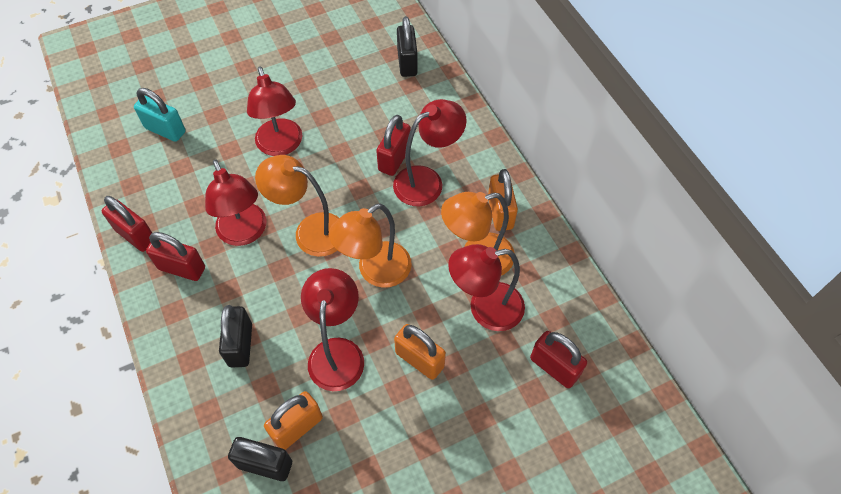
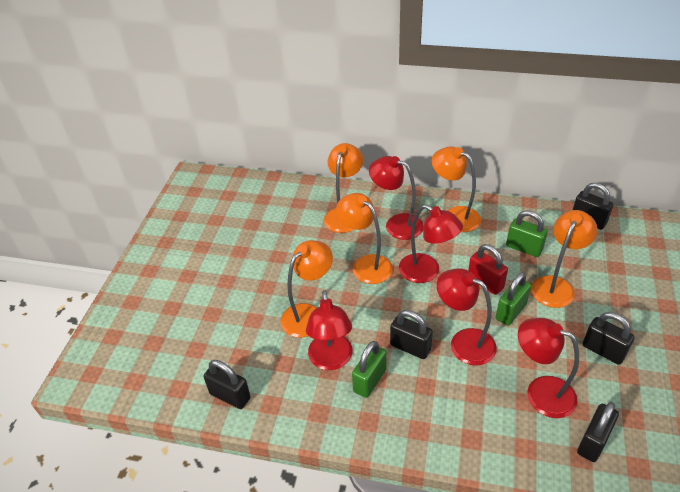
black padlock: 3 -> 5
green padlock: 0 -> 3
orange lamp: 3 -> 5
orange padlock: 3 -> 0
red padlock: 4 -> 1
turquoise padlock: 1 -> 0

